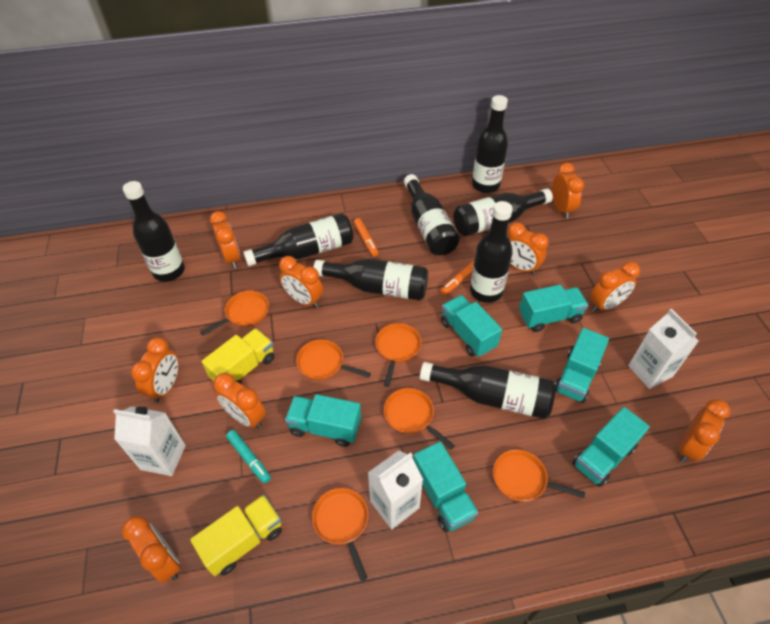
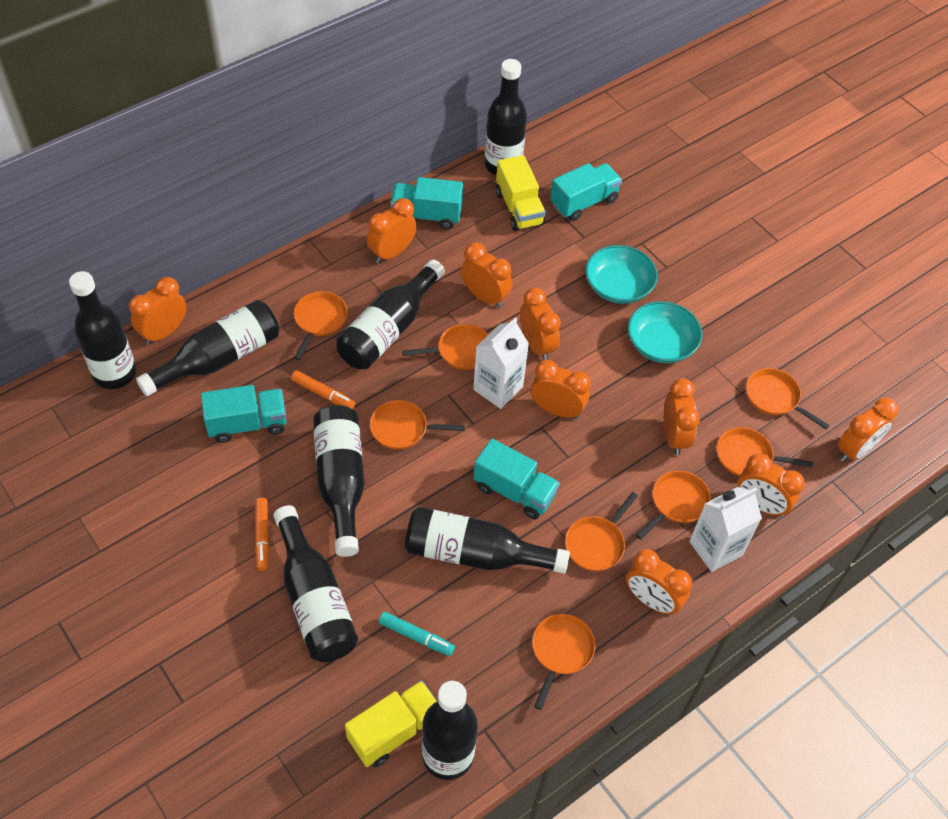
orange pan: 6 -> 8
turquoise bowl: 0 -> 2
turquoise truck: 6 -> 4
white carton: 3 -> 2

